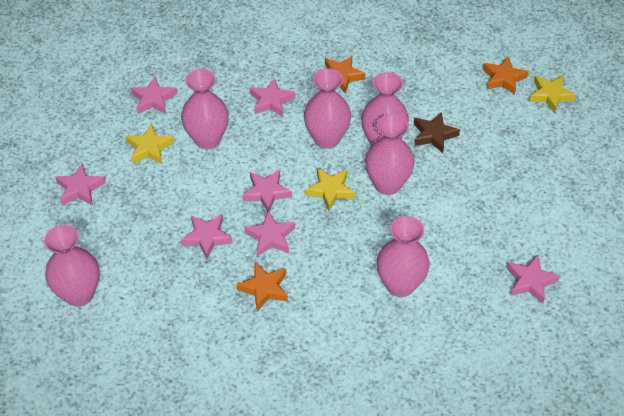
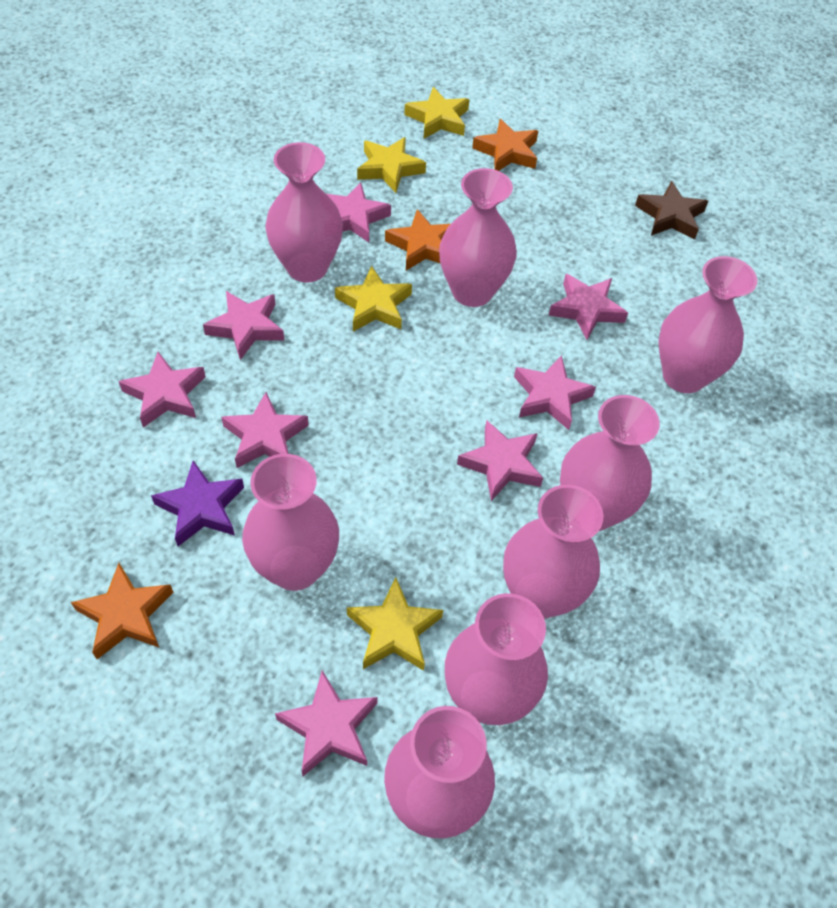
pink star: 7 -> 8
pink vase: 6 -> 8
purple star: 0 -> 1
yellow star: 3 -> 4

